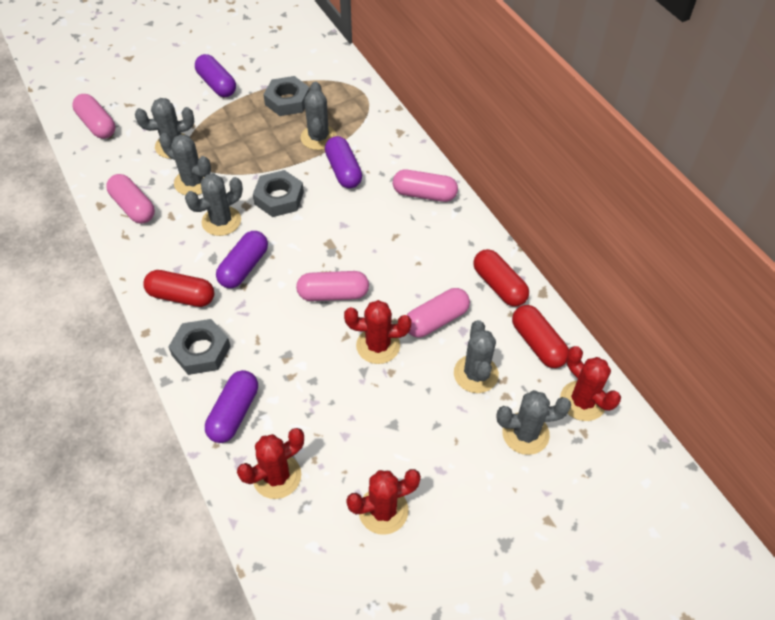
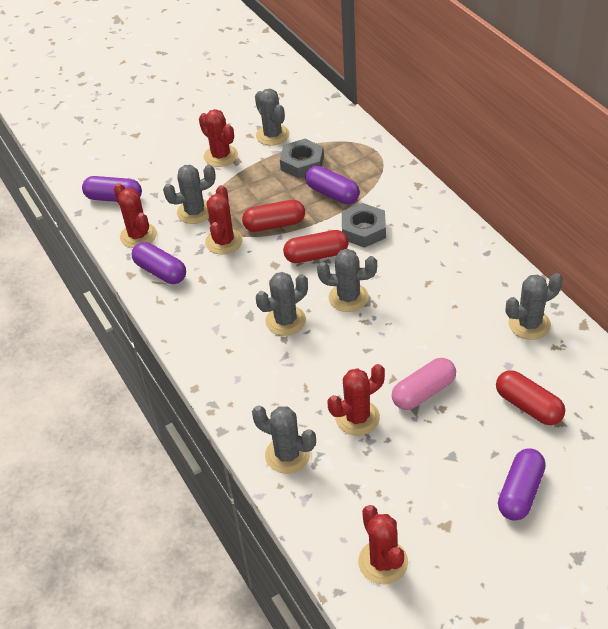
grey nut: 3 -> 2
pink capsule: 5 -> 1
red cactus: 4 -> 5

